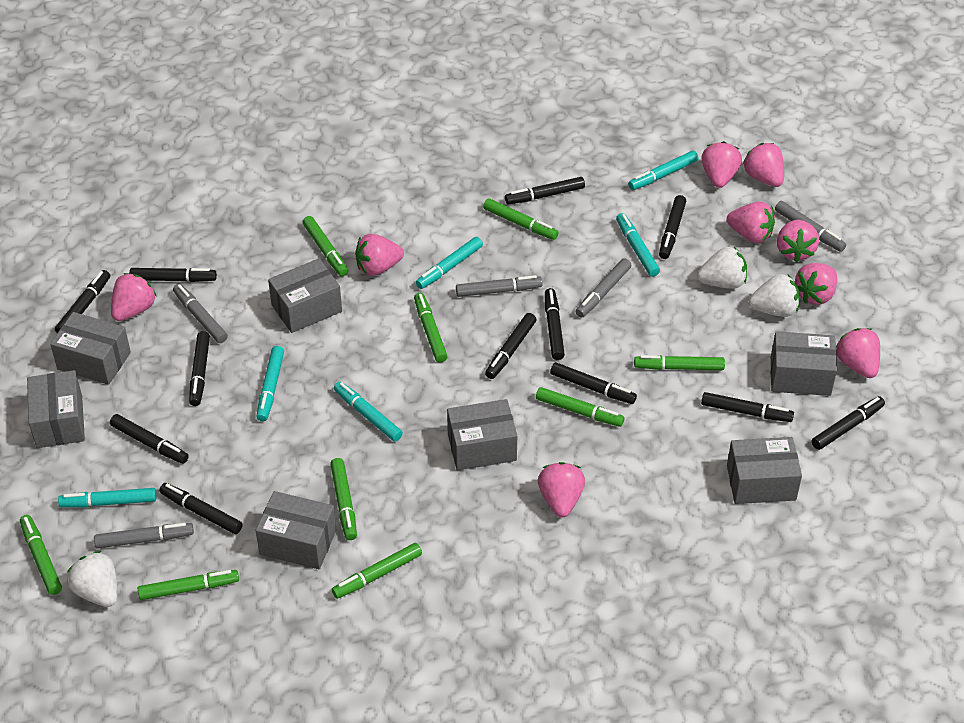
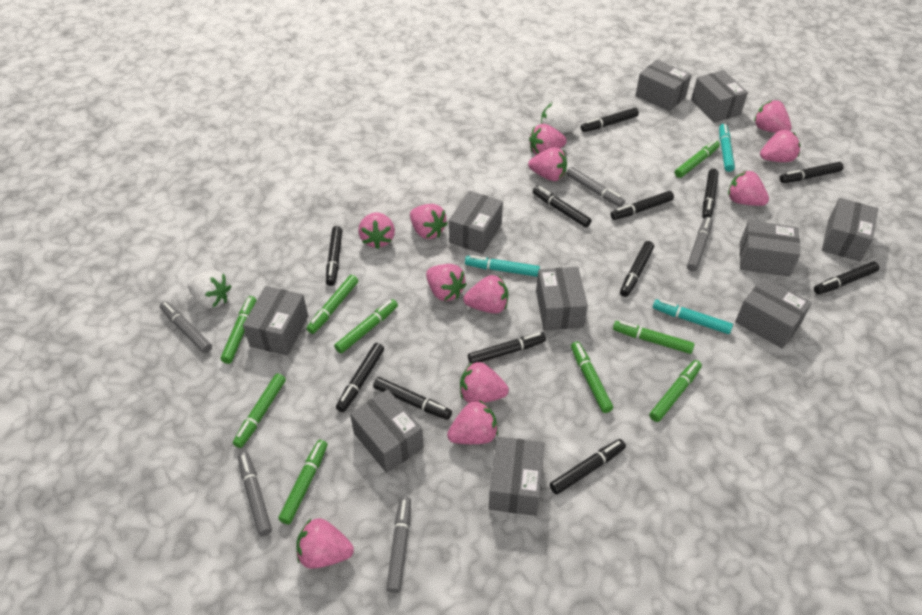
grey box: 7 -> 10
pink strawberry: 9 -> 12
turquoise marker: 6 -> 3
white strawberry: 3 -> 2

